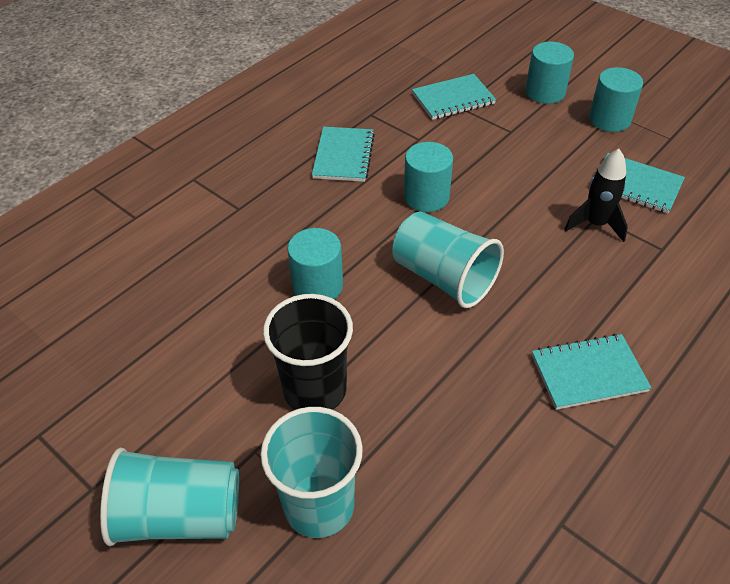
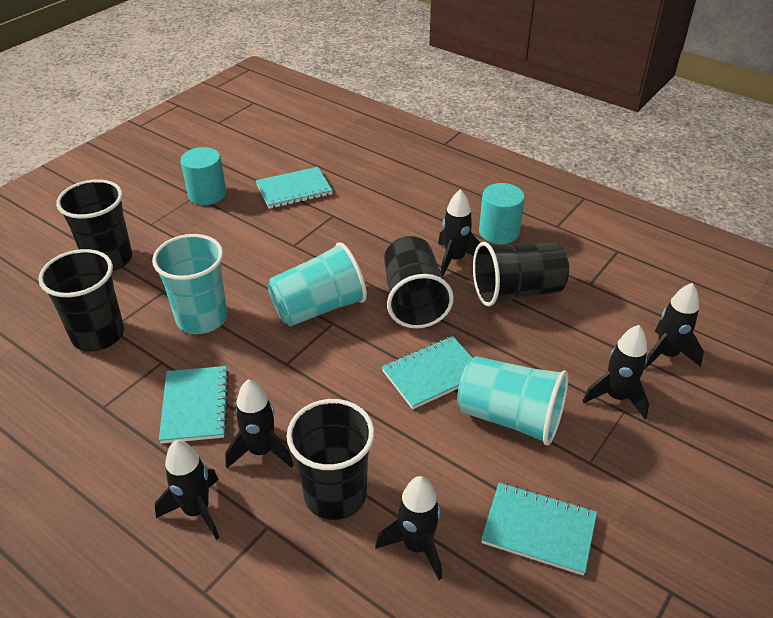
black cup: 1 -> 5
black rocket: 1 -> 6
turquoise cylinder: 4 -> 2

